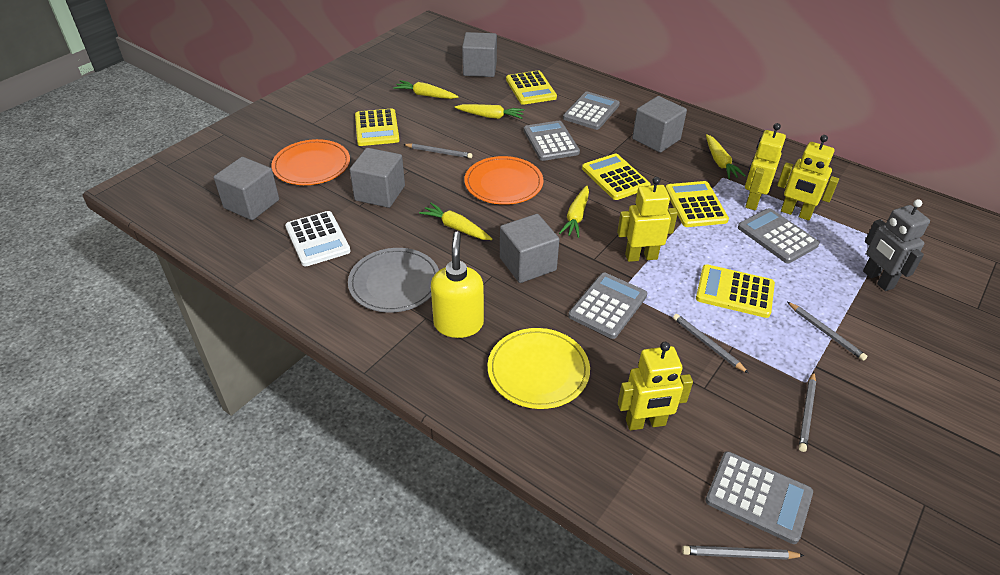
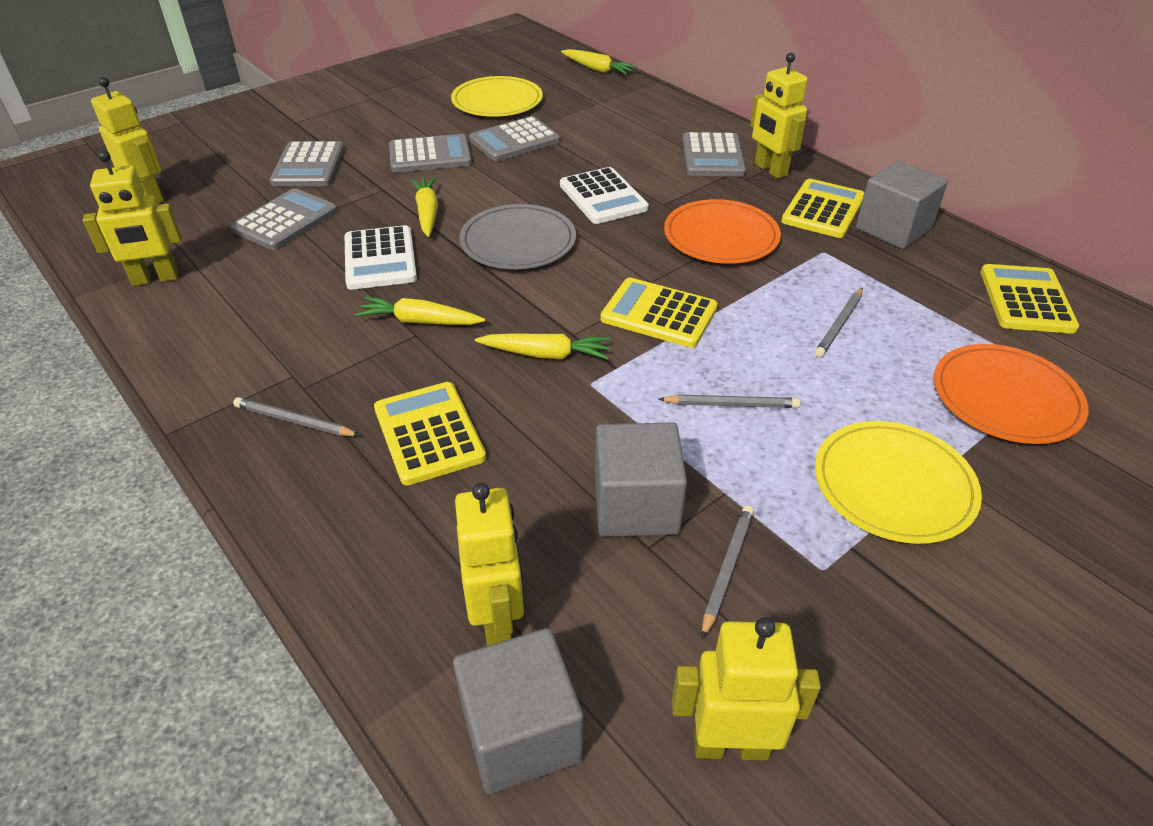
grey cube: 5 -> 3
grey pencil: 5 -> 4
grey robot: 1 -> 0
white calculator: 1 -> 2
yellow calculator: 5 -> 4
yellow carrot: 5 -> 4
yellow plate: 1 -> 2
yellow robot: 4 -> 5
yellow soap dispenser: 1 -> 0

